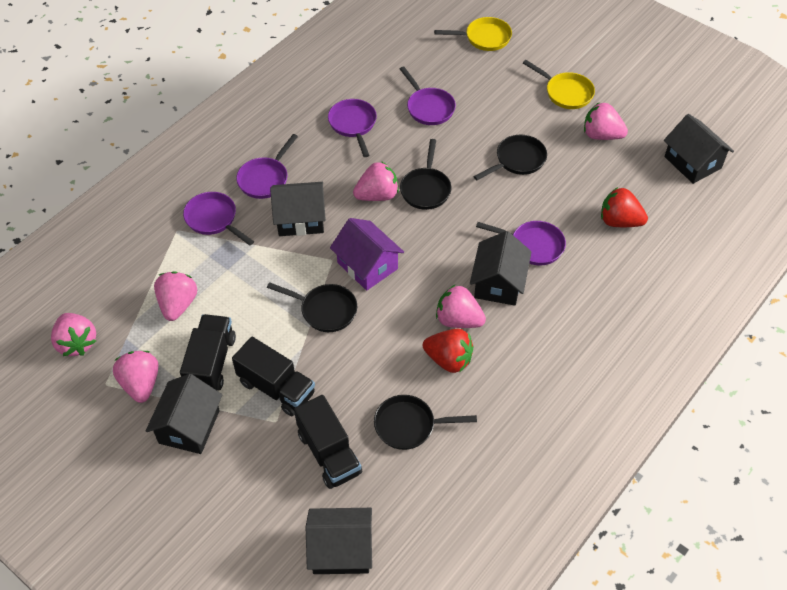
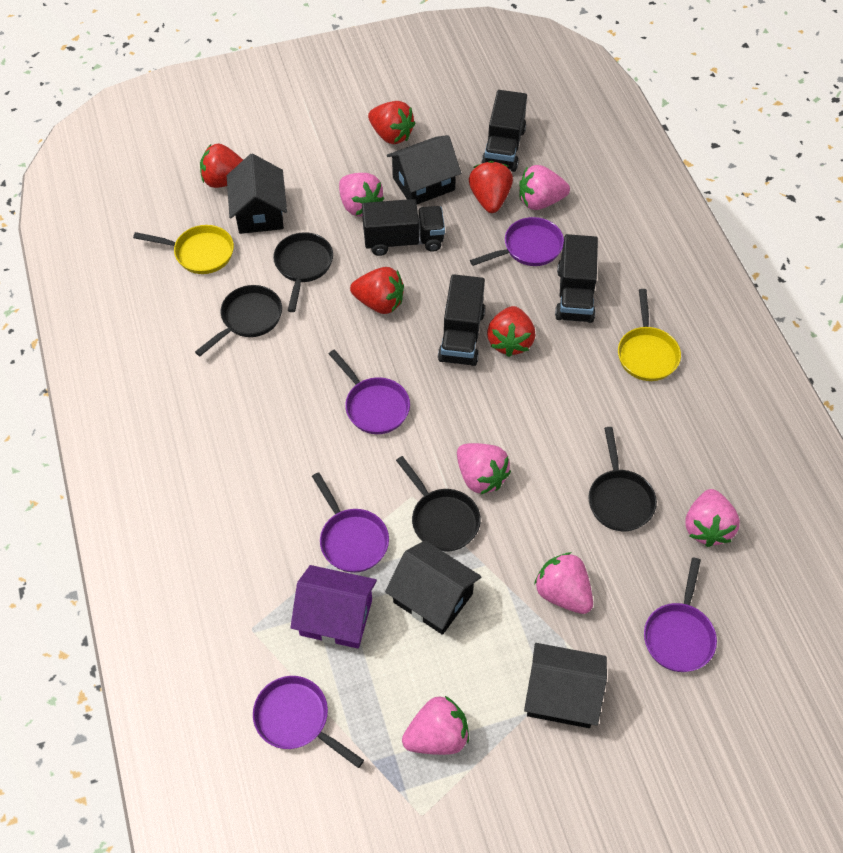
black house: 5 -> 4
black truck: 3 -> 4
red strawberry: 2 -> 5

